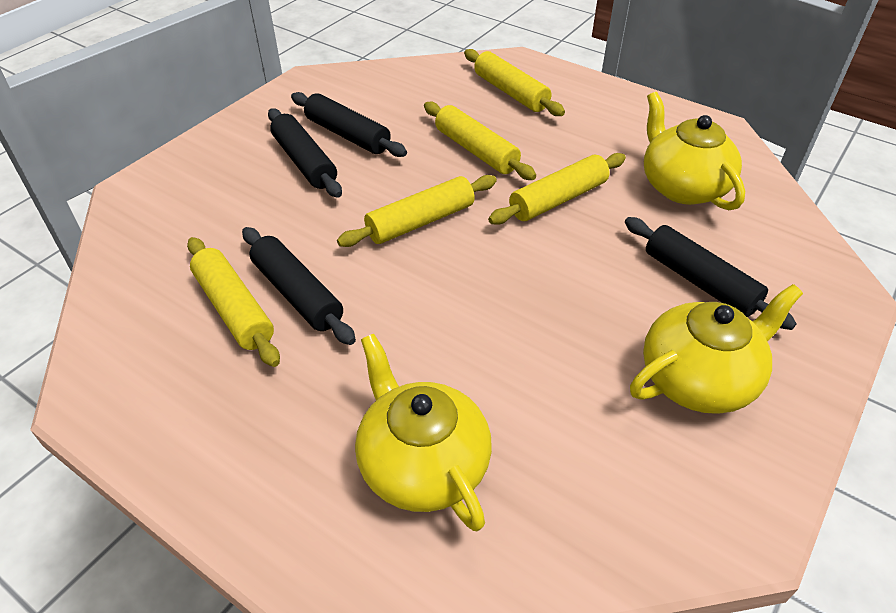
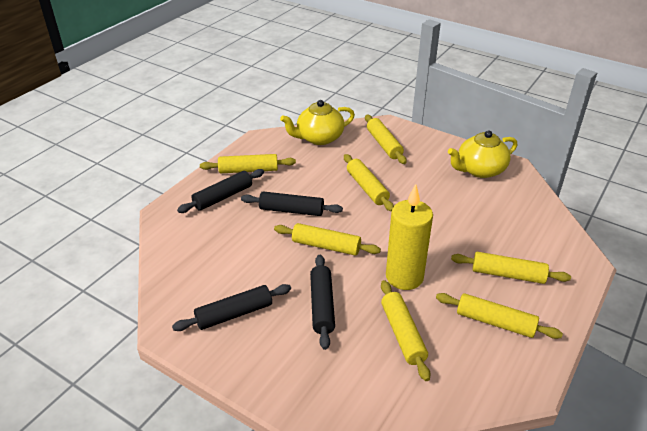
yellow candle: 0 -> 1
yellow rolling pin: 5 -> 7
yellow teapot: 3 -> 2

